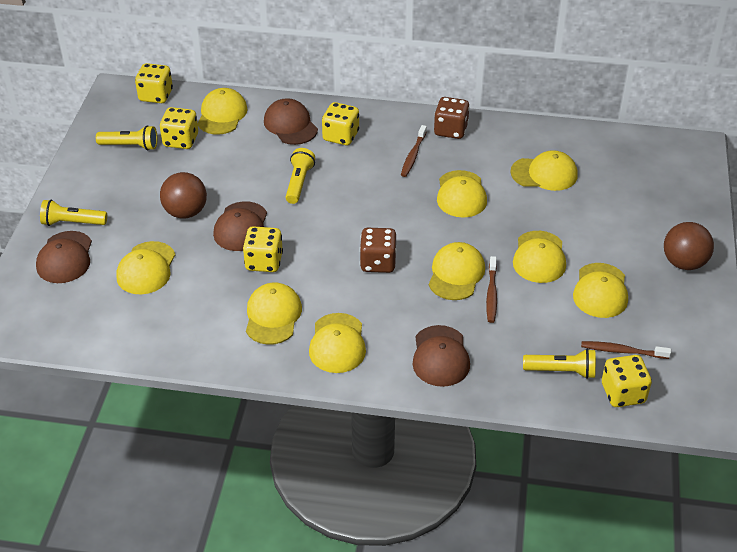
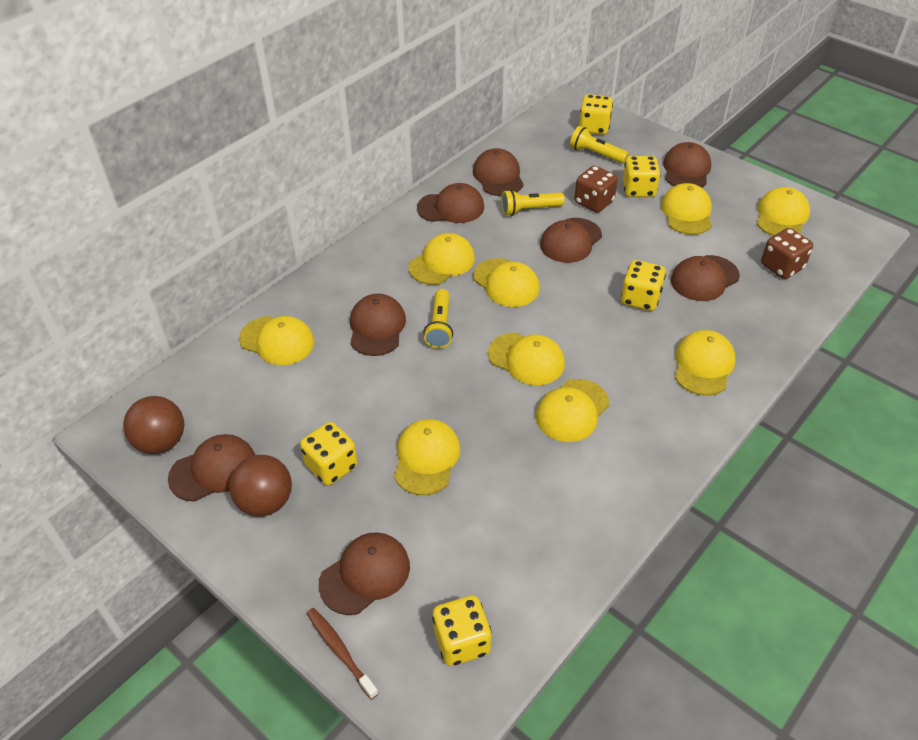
brown cap: 4 -> 8
brown toothbrush: 3 -> 1
yellow flashlight: 4 -> 3

